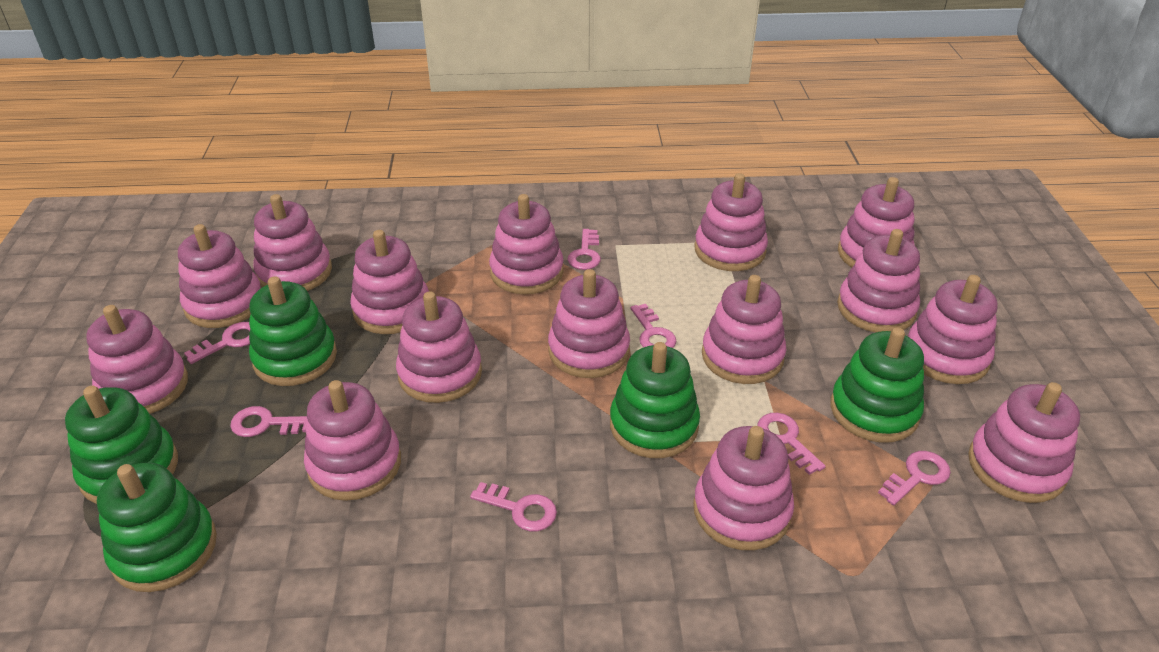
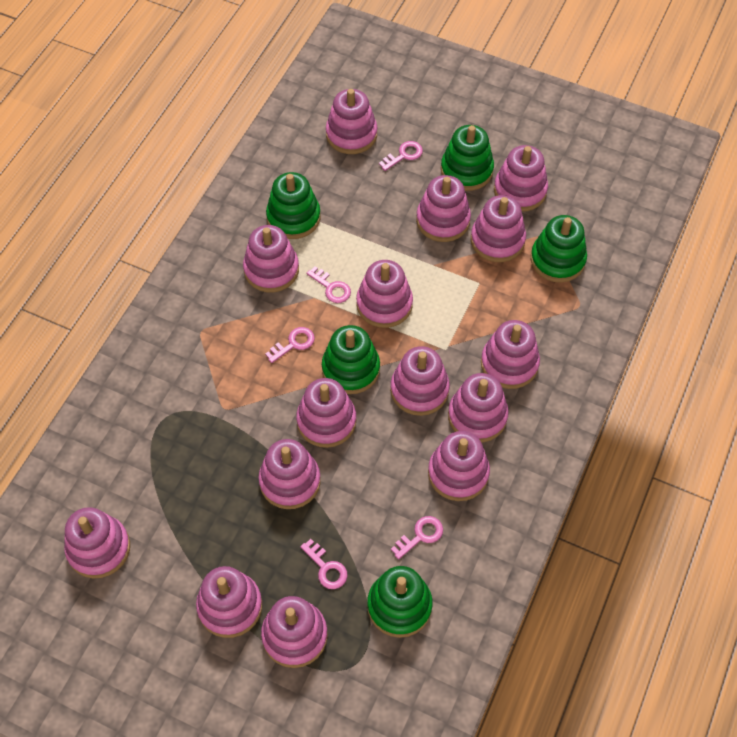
pink key: 7 -> 5

